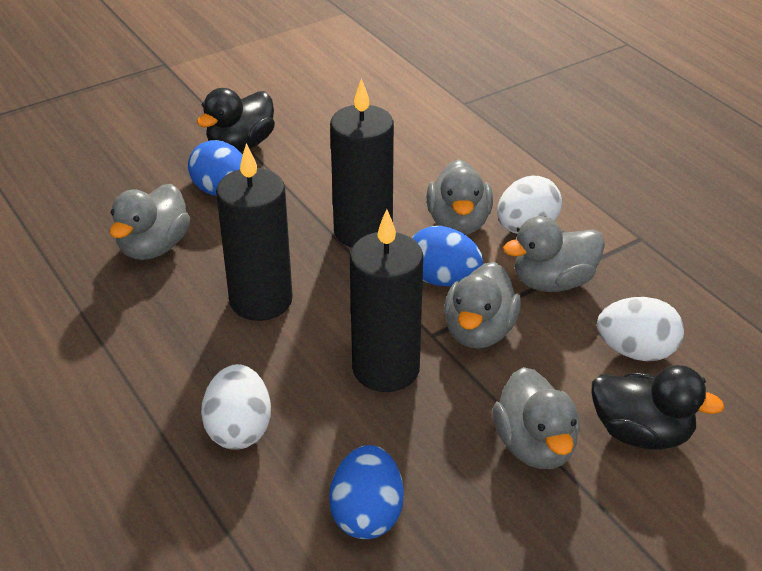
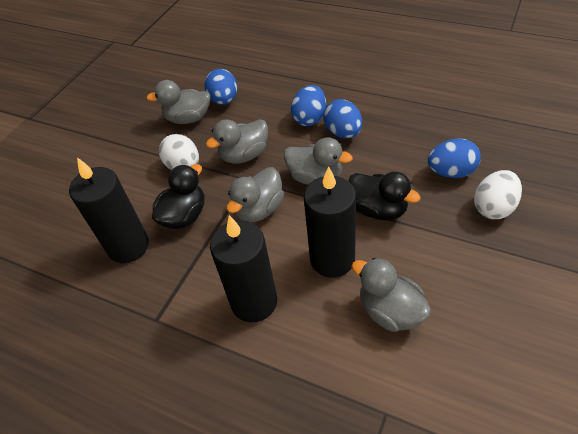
blue egg: 3 -> 4
white egg: 3 -> 2

